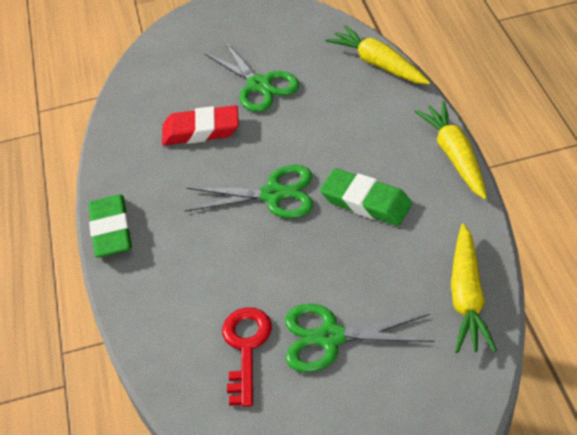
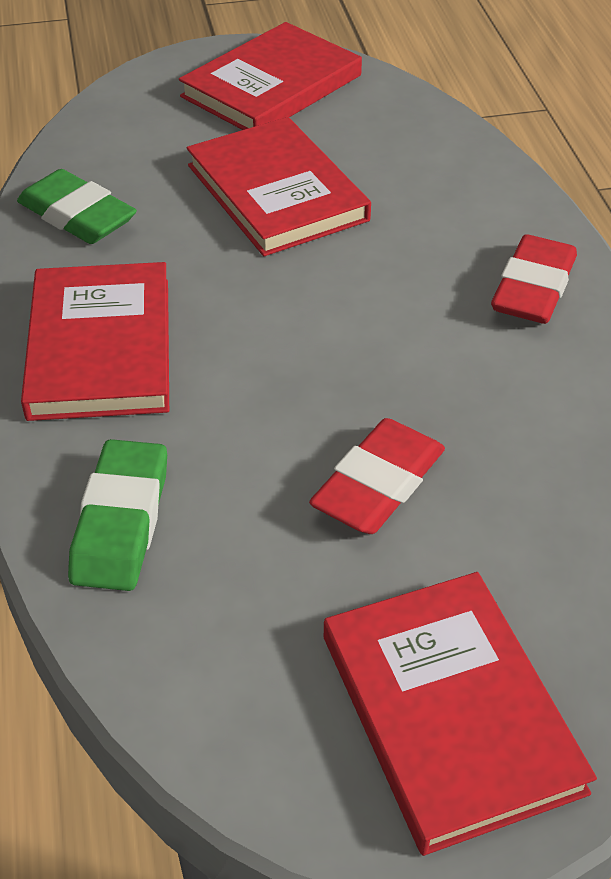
green scissors: 3 -> 0
red book: 0 -> 4
red eraser: 1 -> 2
red key: 1 -> 0
yellow carrot: 3 -> 0

